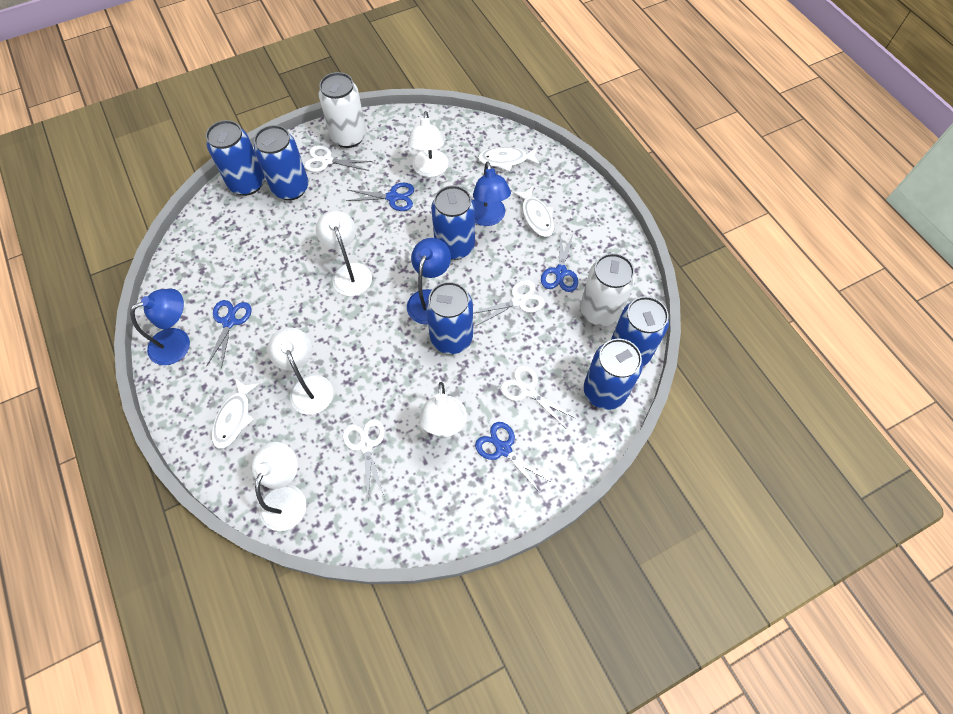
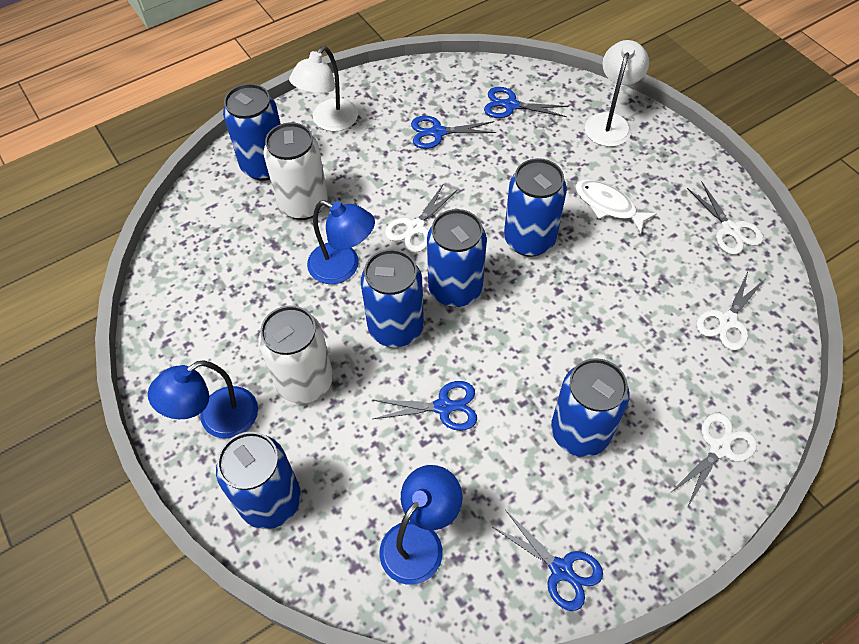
white fish: 3 -> 1
white lamp: 5 -> 2

